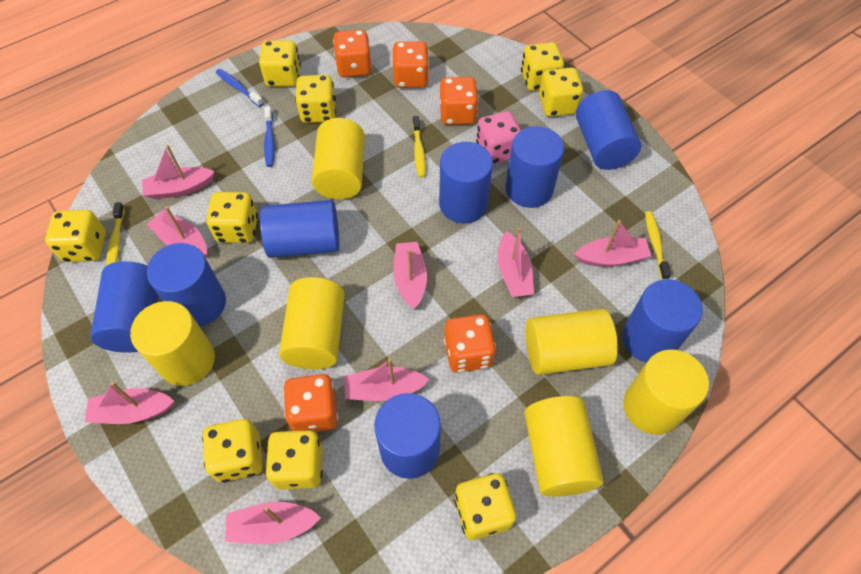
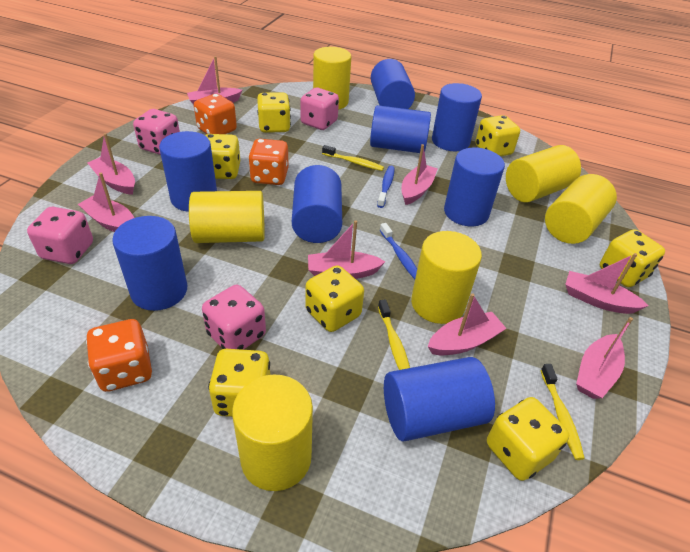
orange dice: 5 -> 3
pink dice: 1 -> 4
yellow dice: 9 -> 7

